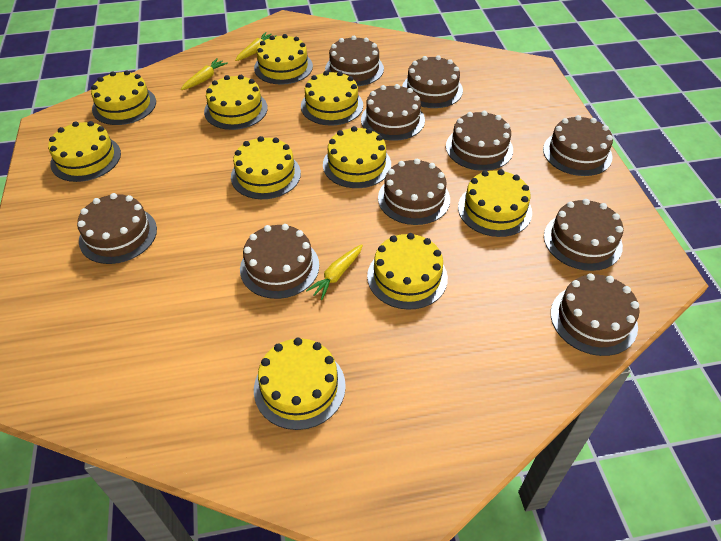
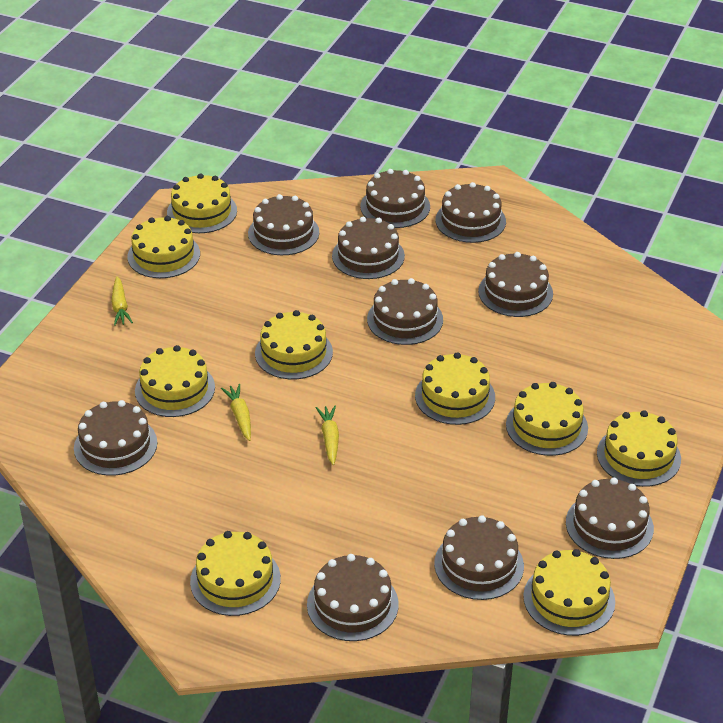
yellow cake: 10 -> 9

